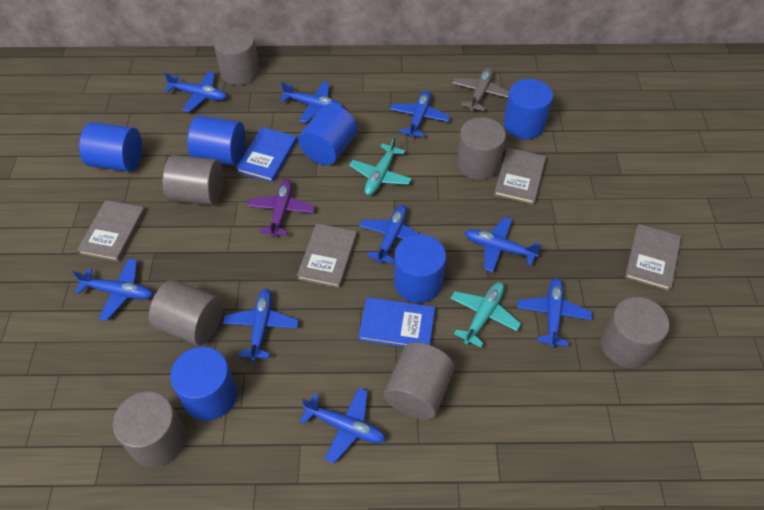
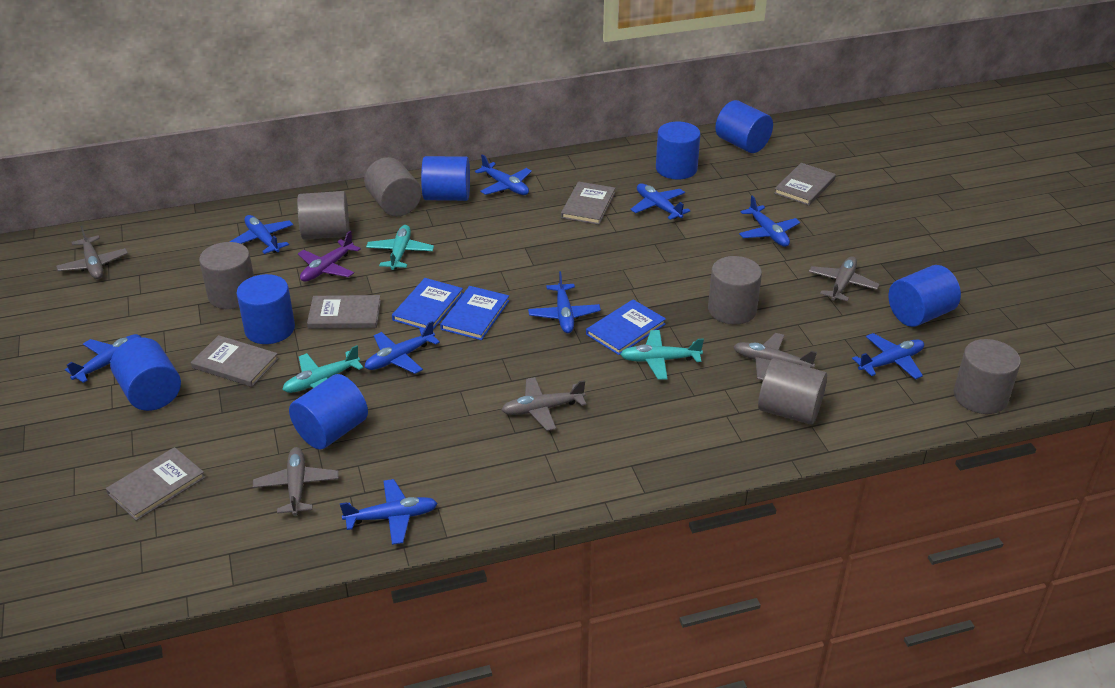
blue book: 2 -> 3
blue cylinder: 6 -> 7
grey book: 4 -> 5
grey cylinder: 7 -> 6
grey plane: 1 -> 5
turquoise plane: 2 -> 3

